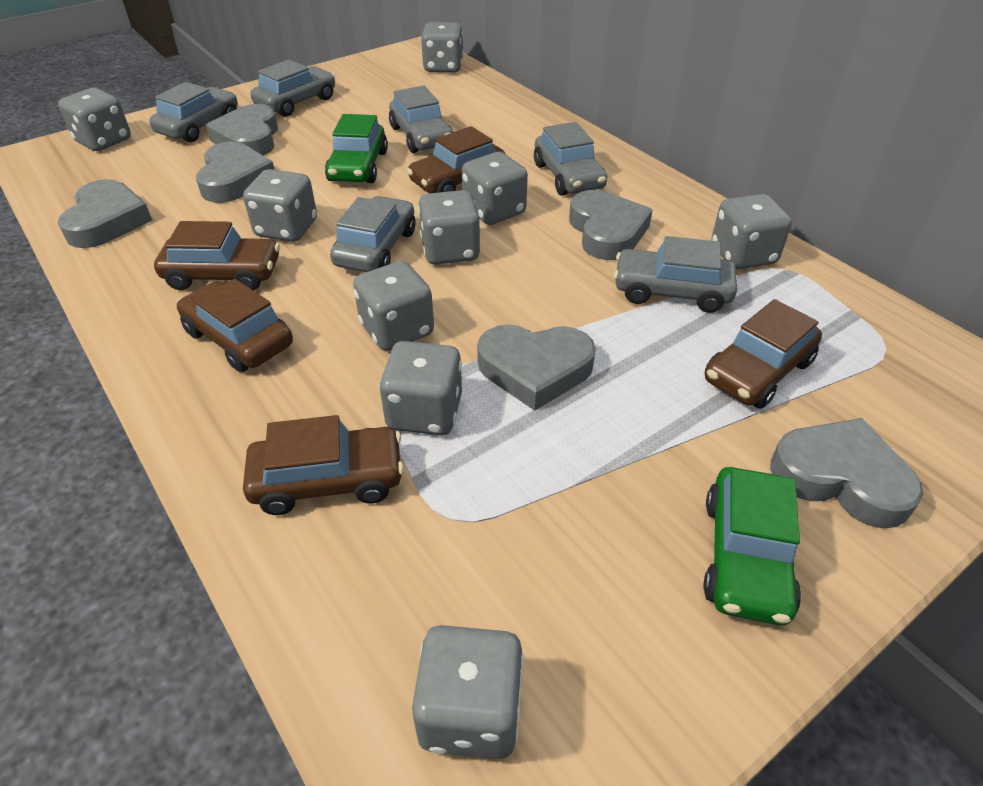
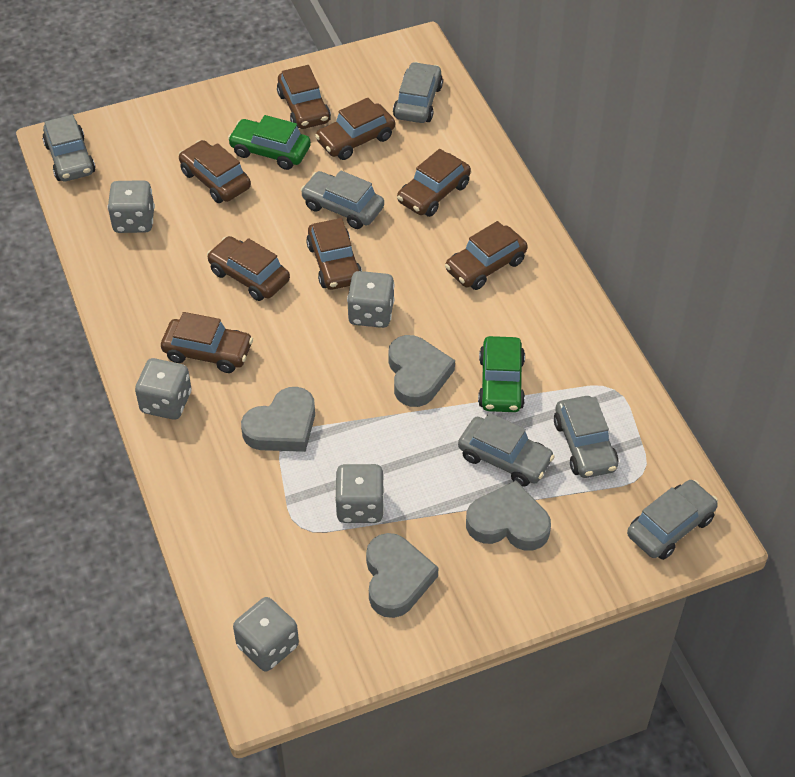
brown car: 5 -> 8
grey dice: 9 -> 5
grey heart: 6 -> 4

